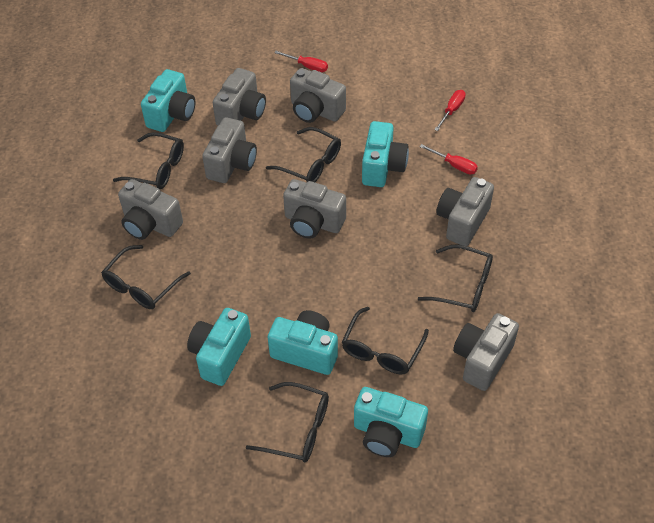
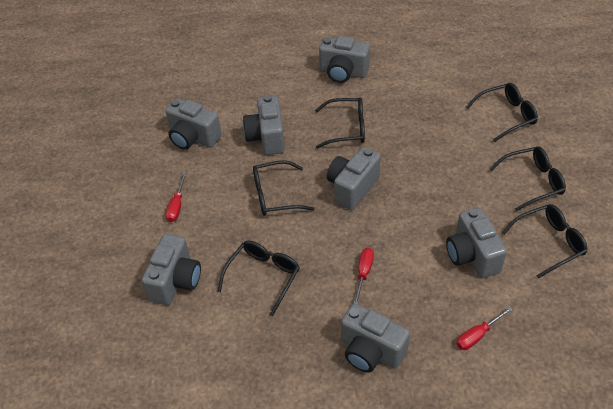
turquoise camera: 5 -> 0

